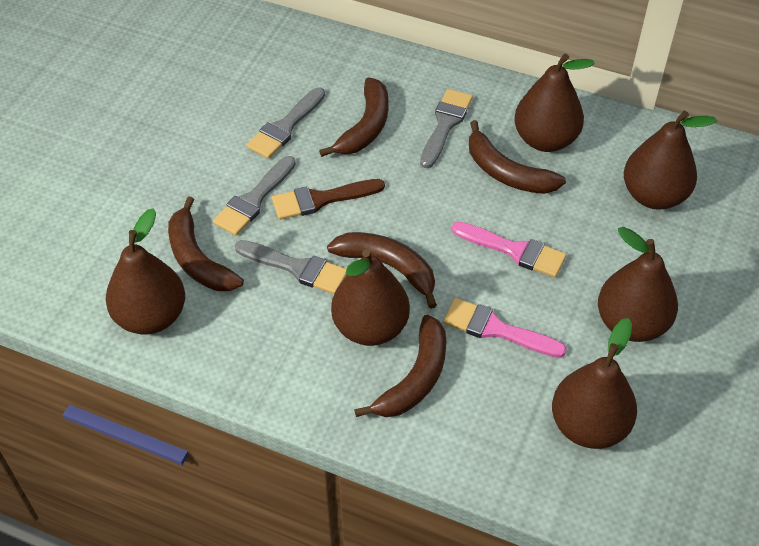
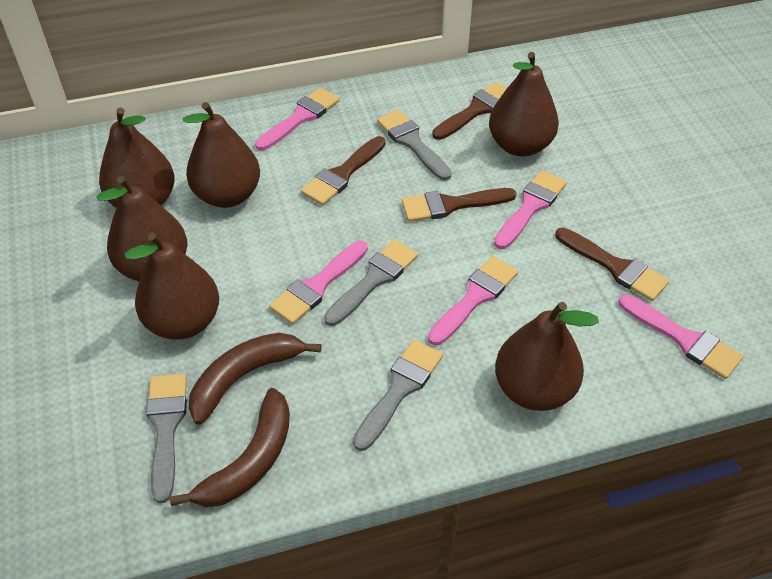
brown banana: 5 -> 2
brown brush: 1 -> 4
pink brush: 2 -> 5

